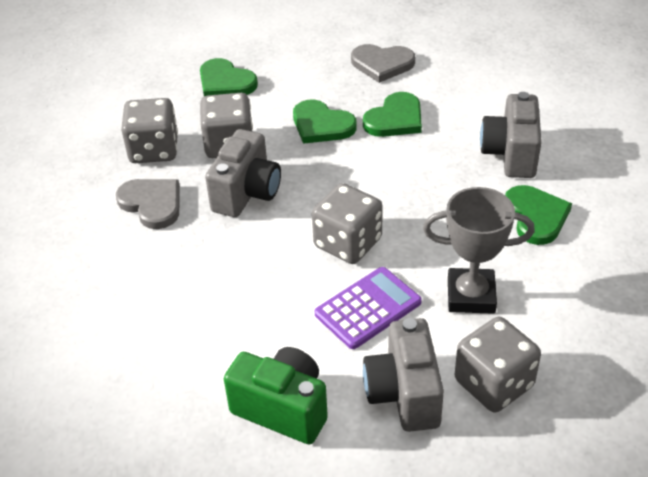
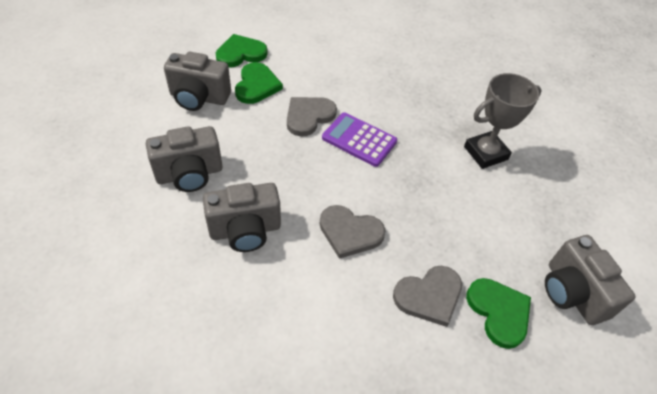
green camera: 1 -> 0
green heart: 4 -> 3
grey camera: 3 -> 4
grey dice: 4 -> 0
grey heart: 2 -> 3

